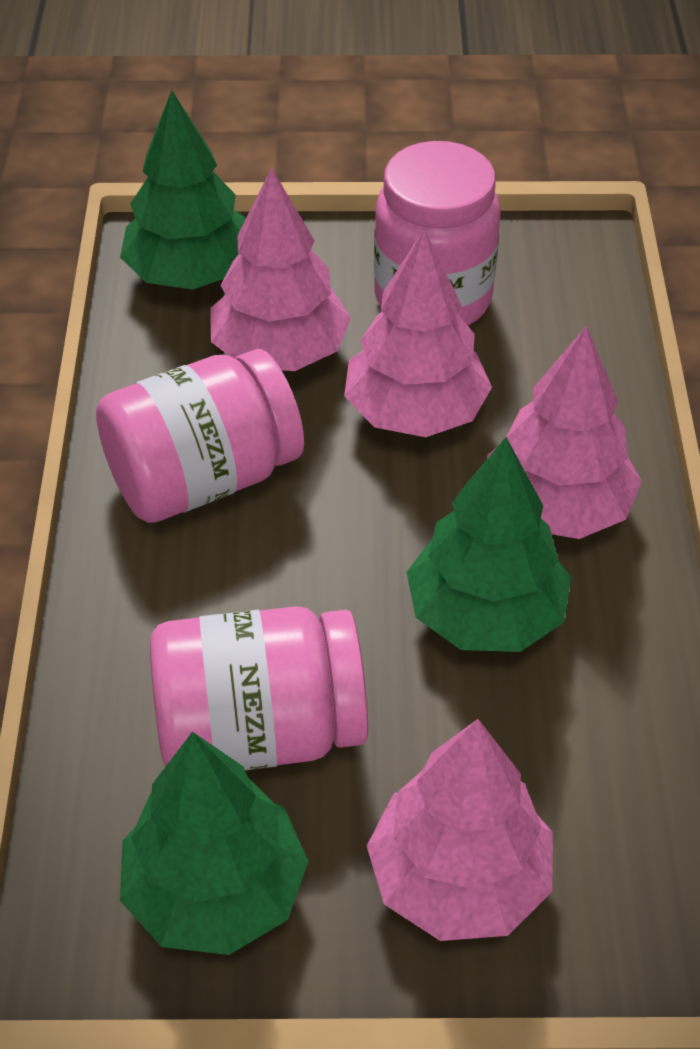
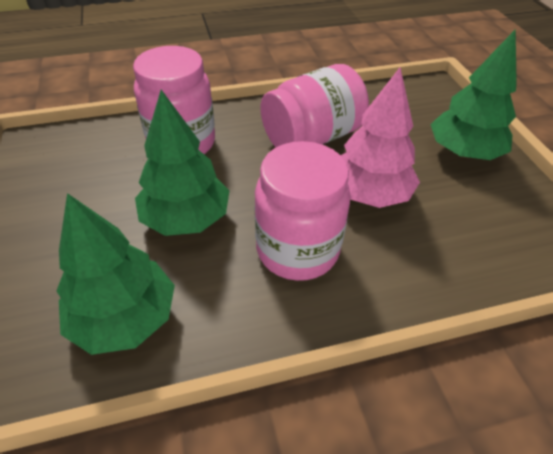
pink tree: 4 -> 1

